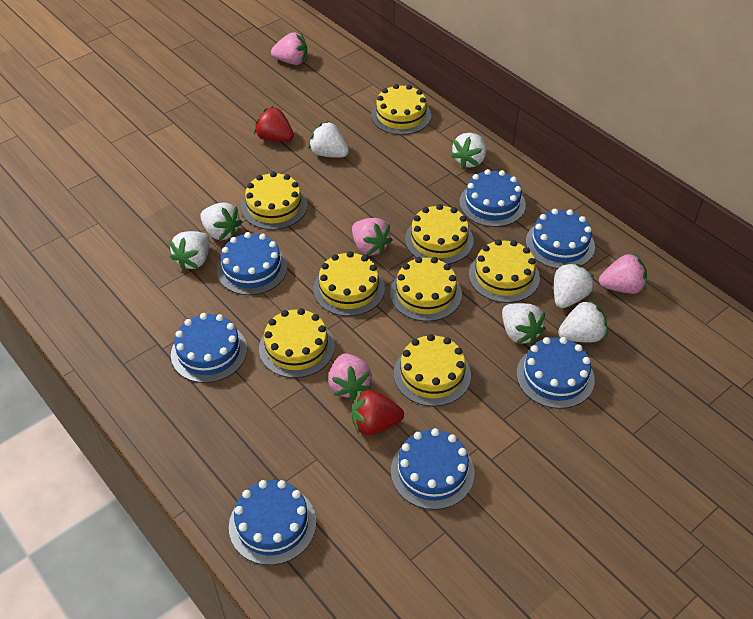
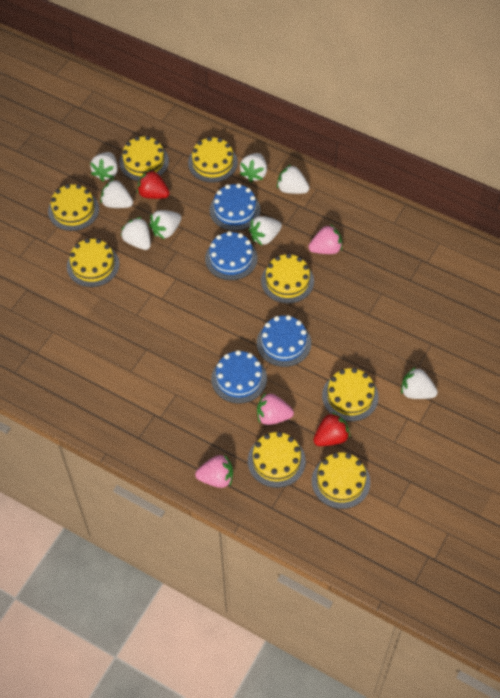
blue cake: 7 -> 4
pink strawberry: 4 -> 3
white strawberry: 7 -> 8

